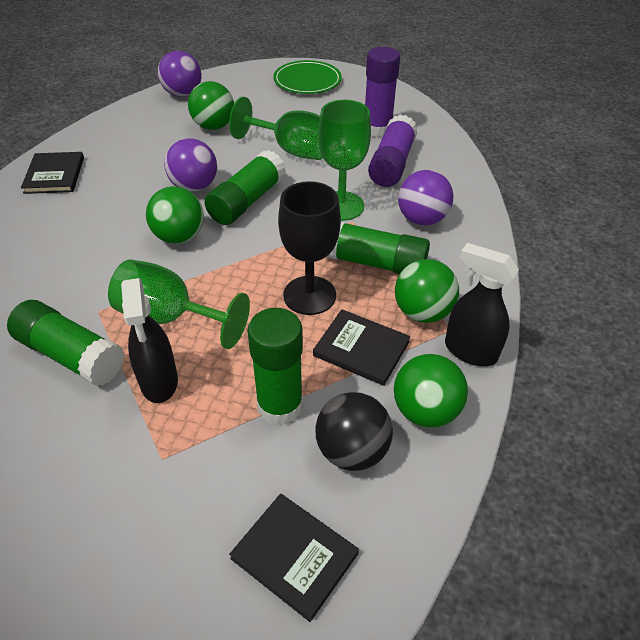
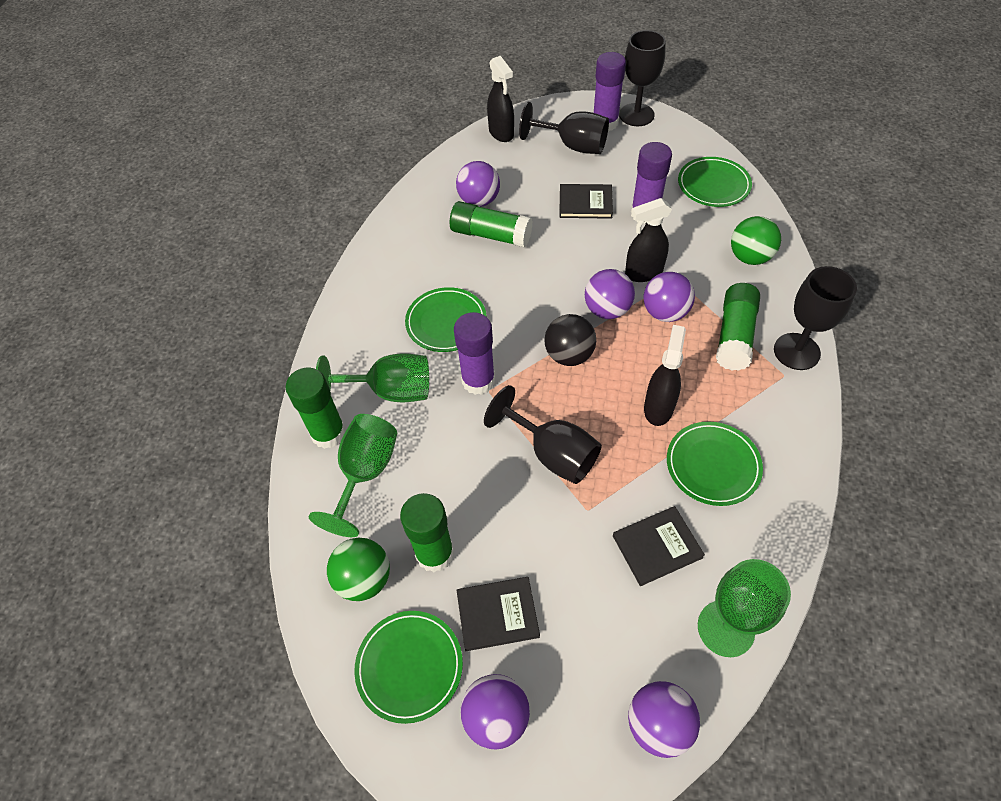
black goblet: 1 -> 4
black spray bottle: 2 -> 3
green ball: 4 -> 2
green plate: 1 -> 4
purple ball: 3 -> 5
purple glue stick: 2 -> 3

